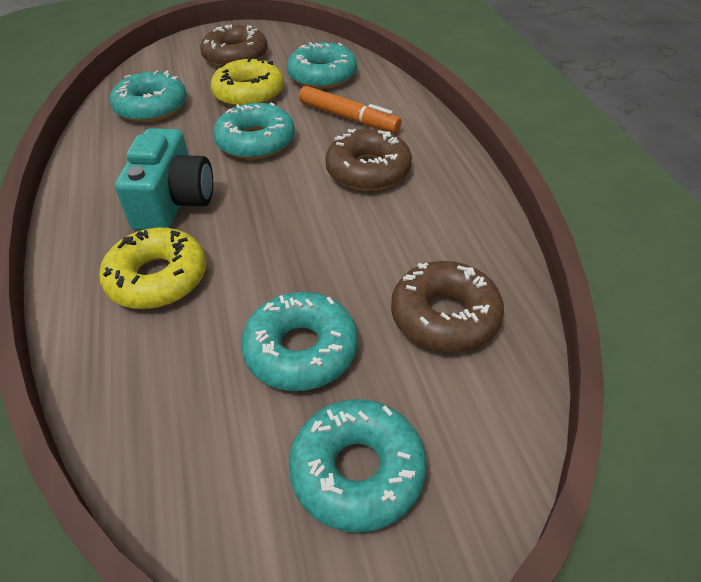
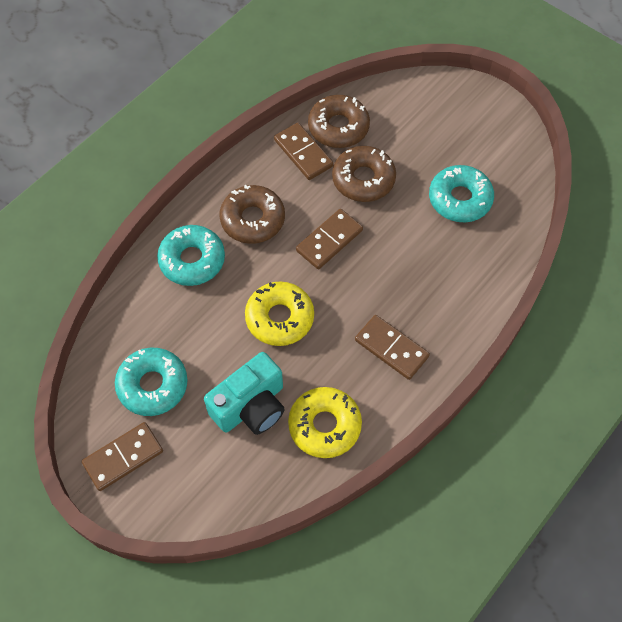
brown domino: 0 -> 4
orange marker: 1 -> 0
turquoise donut: 5 -> 3

